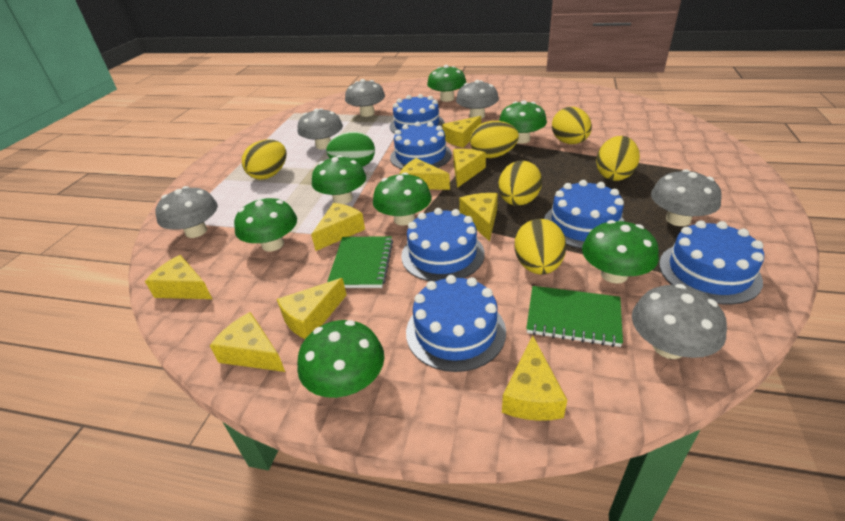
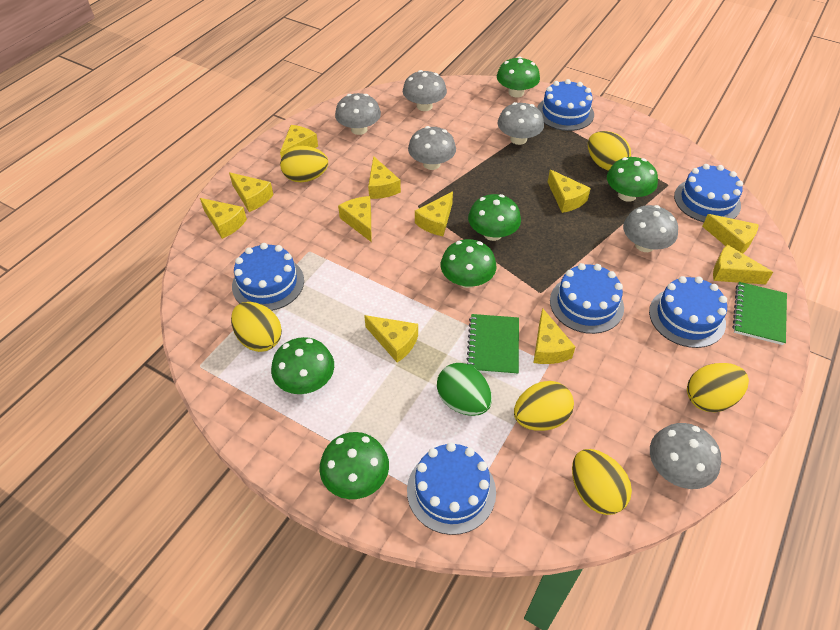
green mushroom: 7 -> 6
yellow cheese: 9 -> 11

